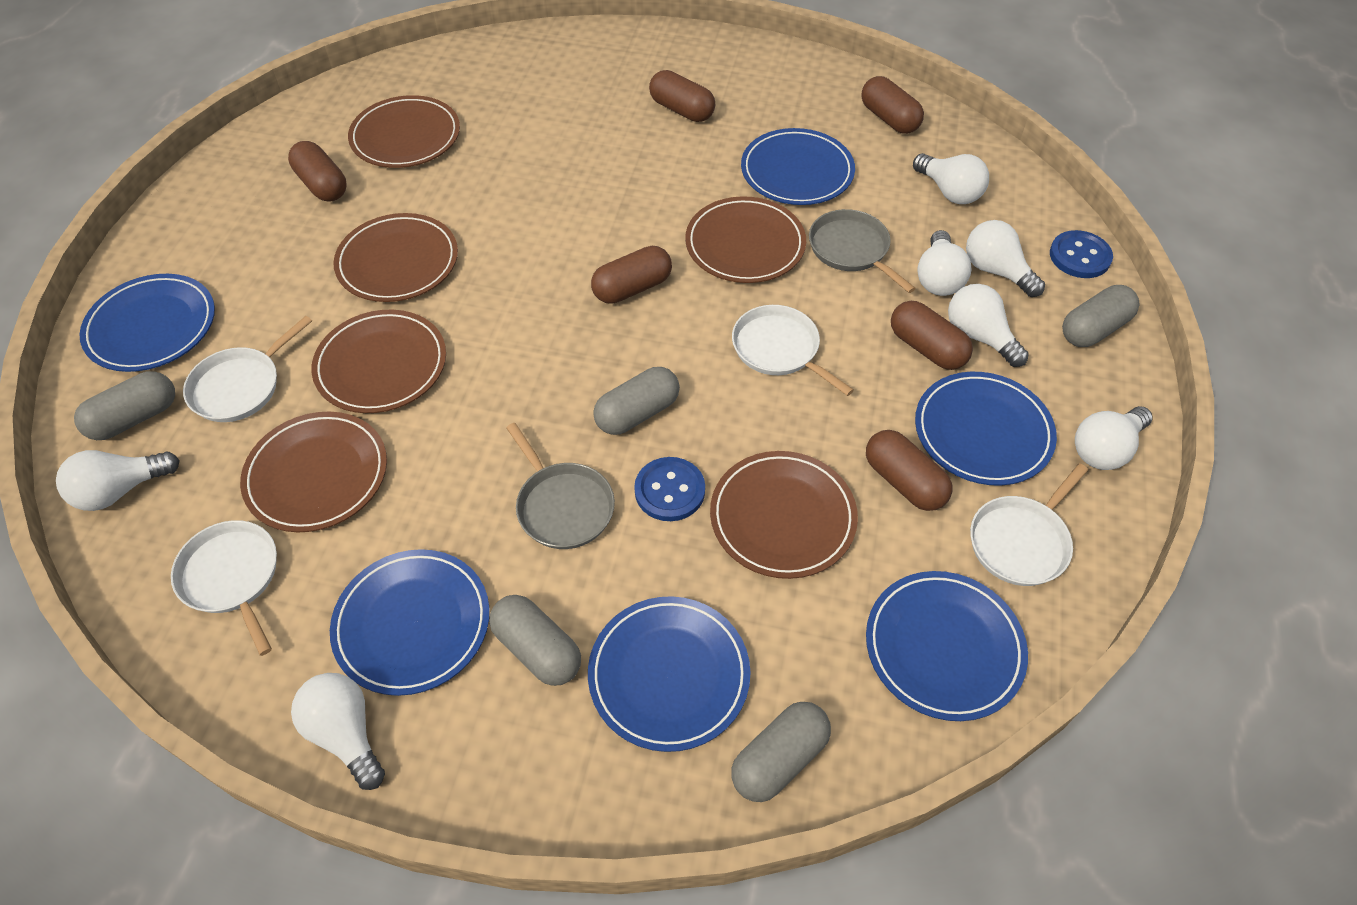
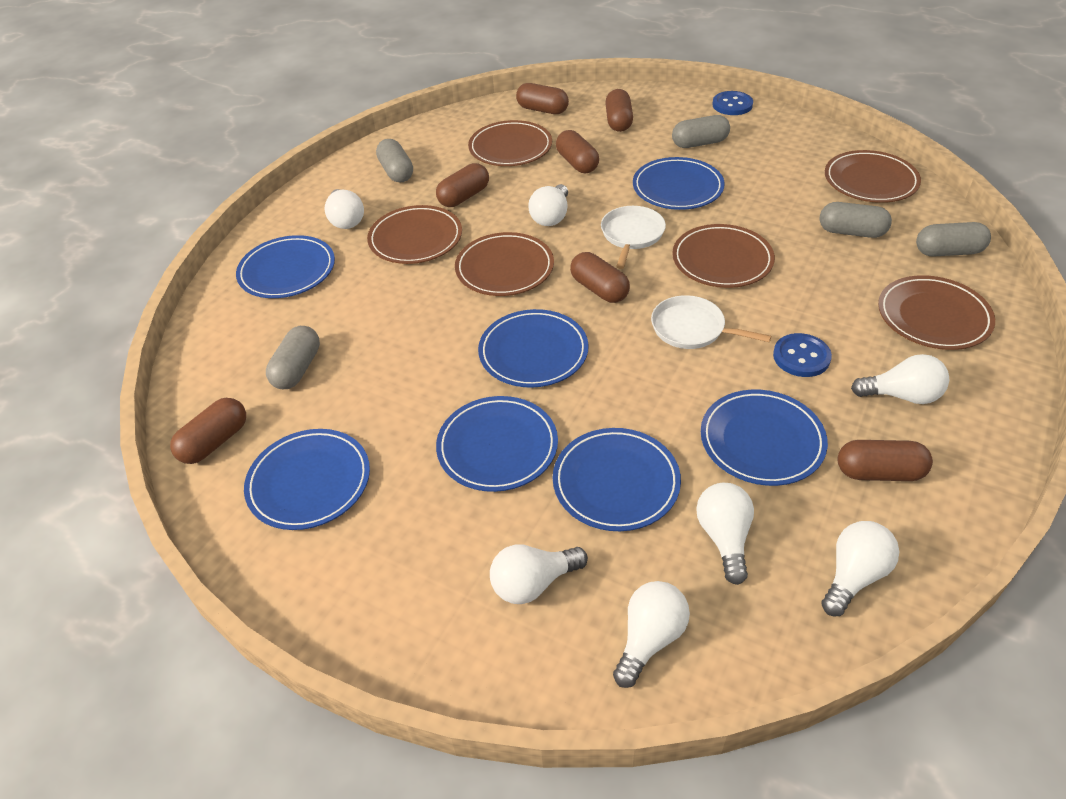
blue plate: 6 -> 7
brown capsule: 6 -> 7
grey pan: 2 -> 0
white pan: 4 -> 2

